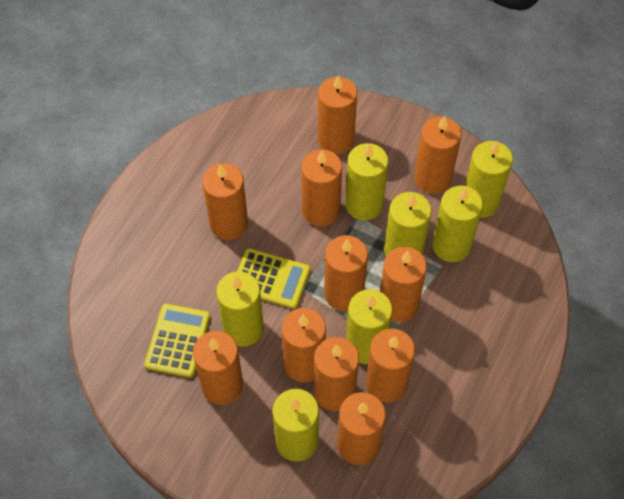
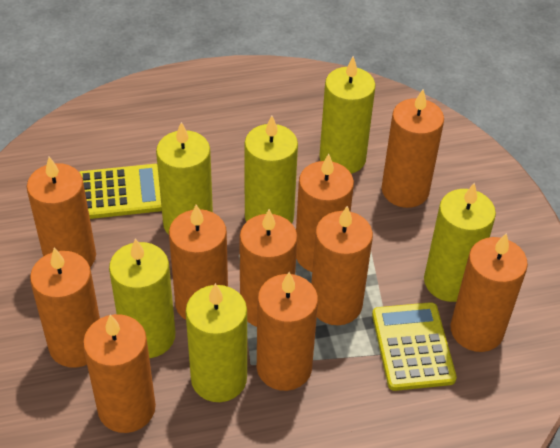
orange candle: 11 -> 10
yellow candle: 7 -> 6

